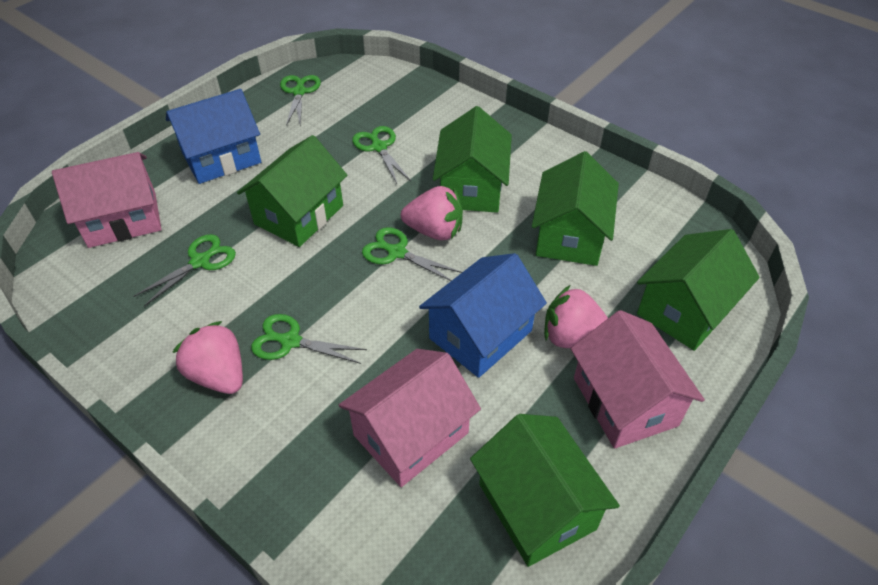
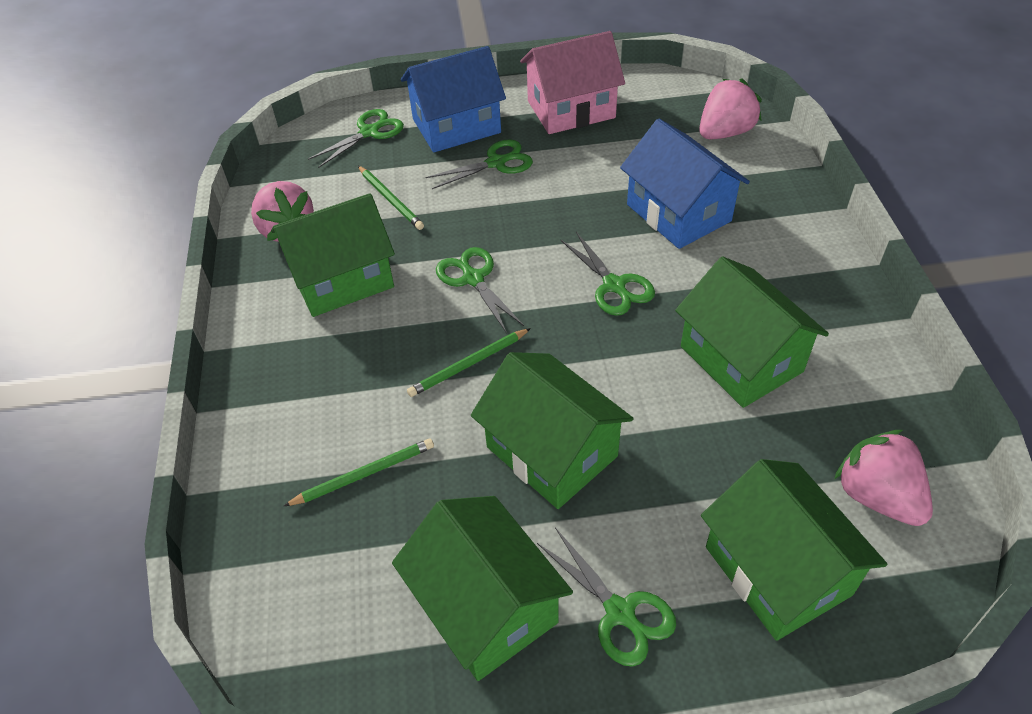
green pencil: 0 -> 3
pink house: 3 -> 1

